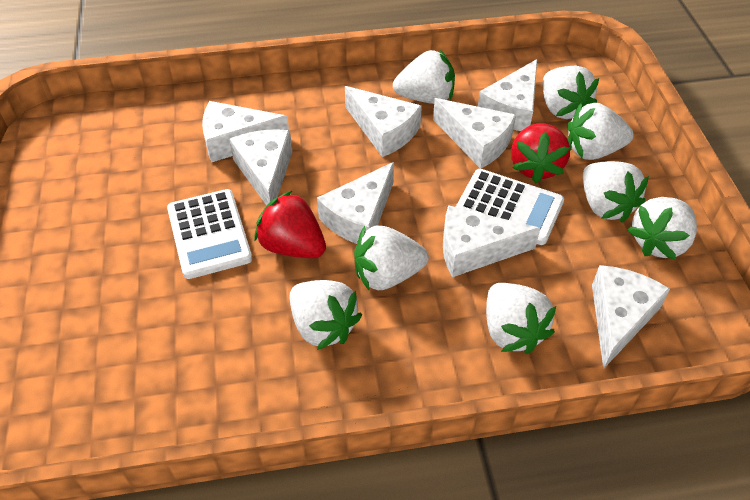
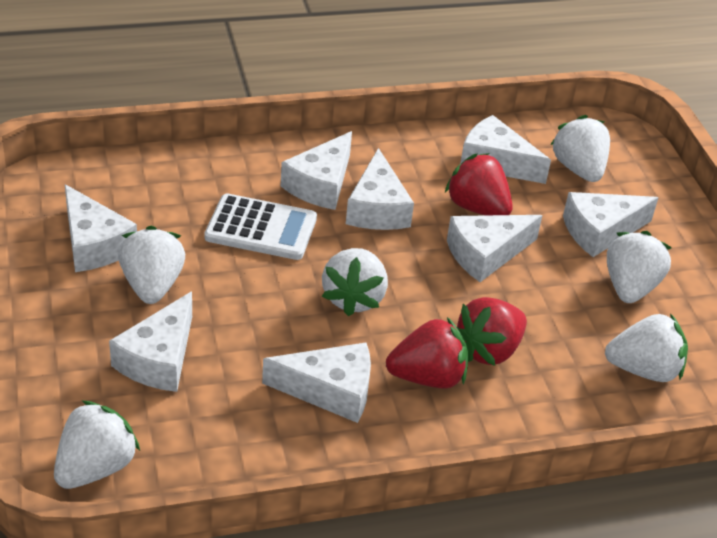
red strawberry: 2 -> 3
white calculator: 2 -> 1
white strawberry: 8 -> 6

